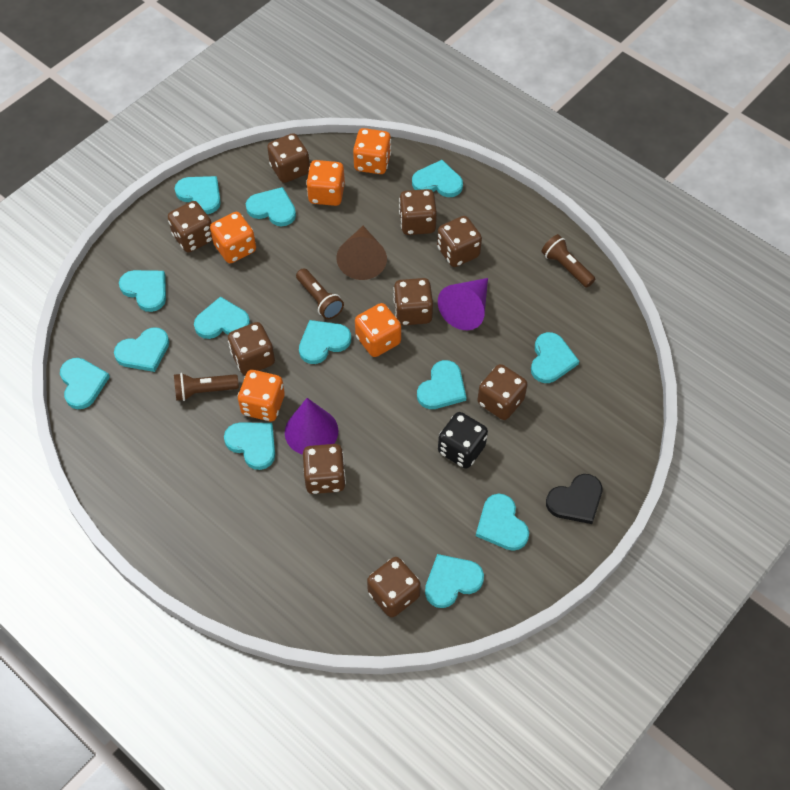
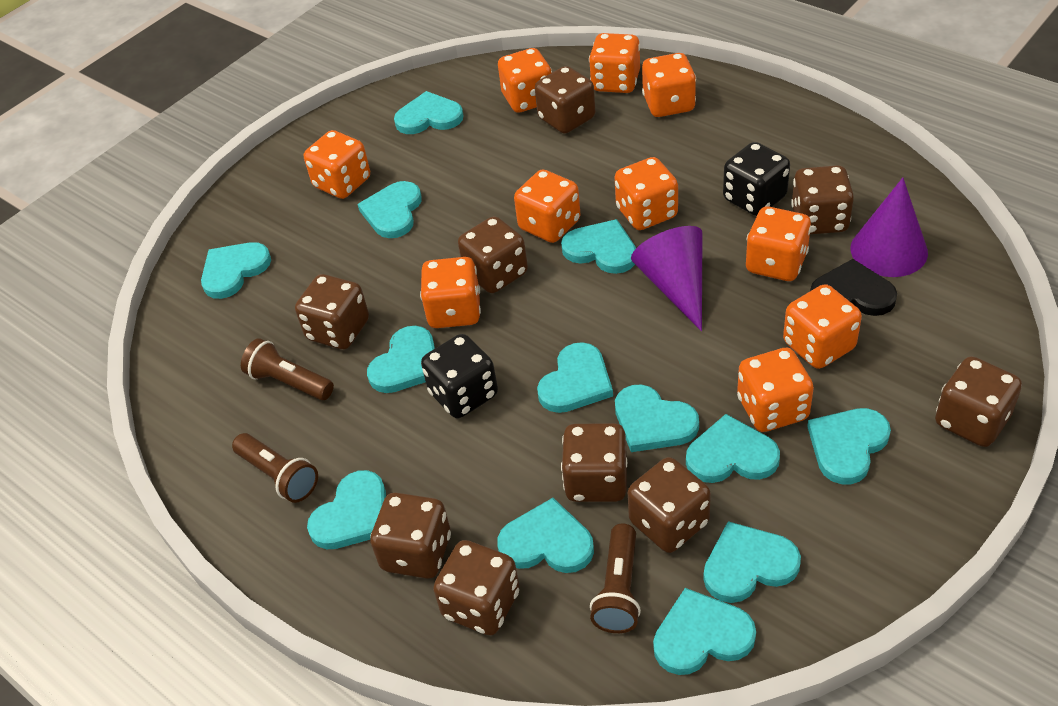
black dice: 1 -> 2
brown cone: 1 -> 0
orange dice: 5 -> 10

